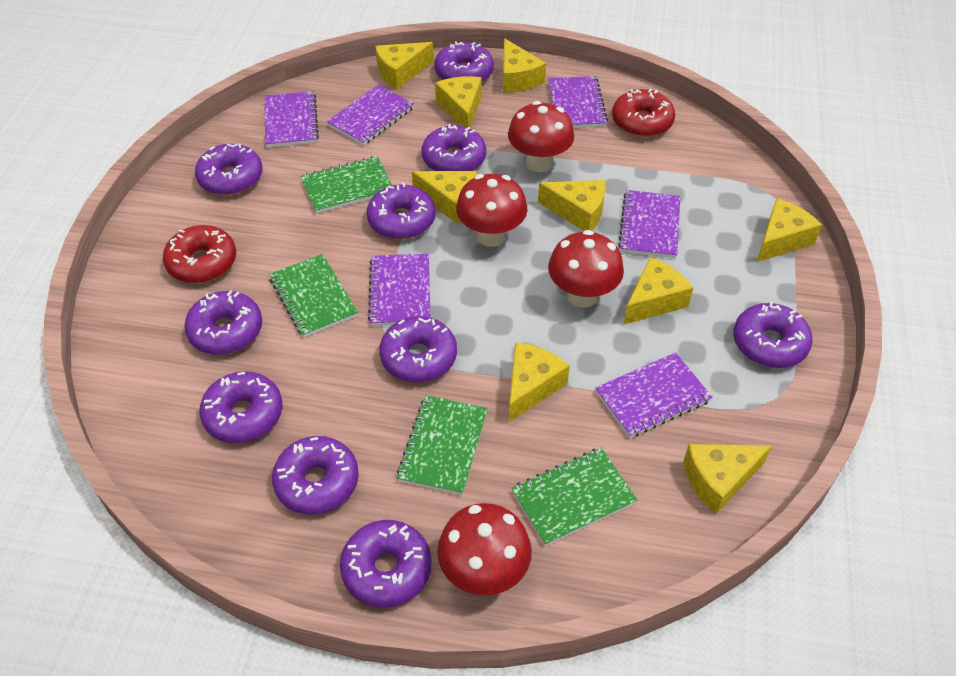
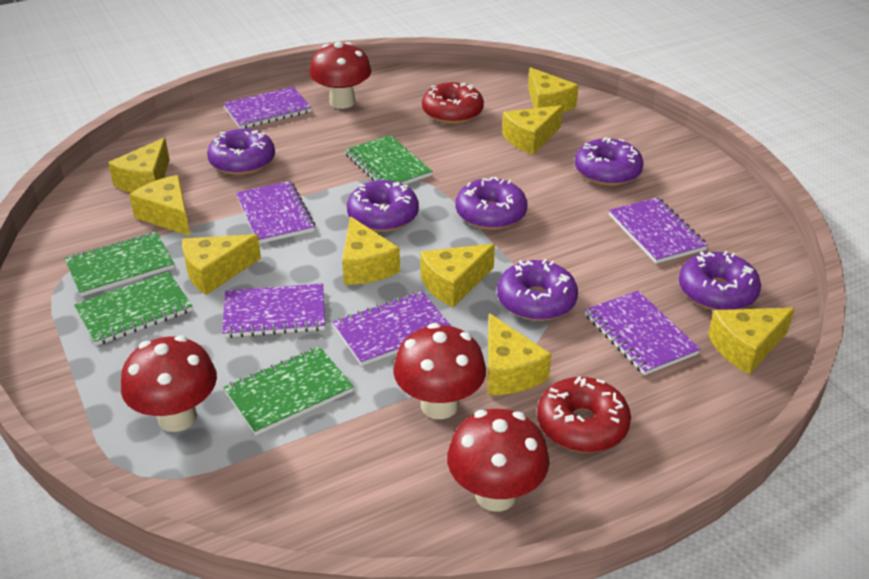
purple donut: 10 -> 6

